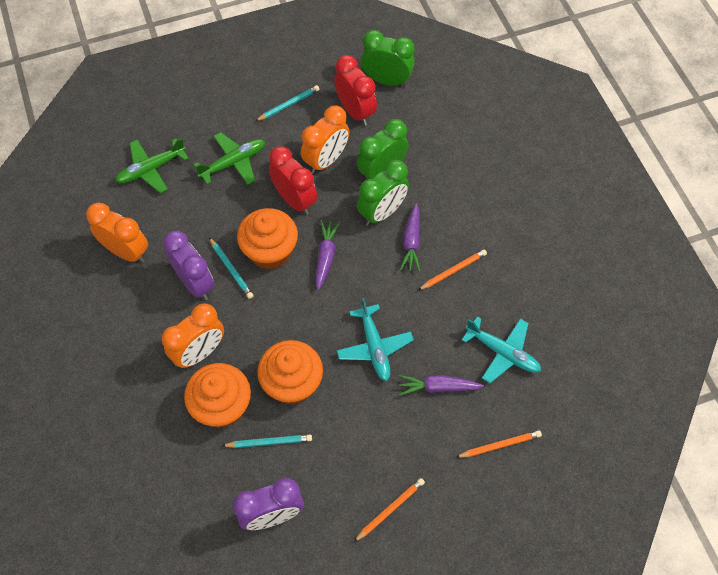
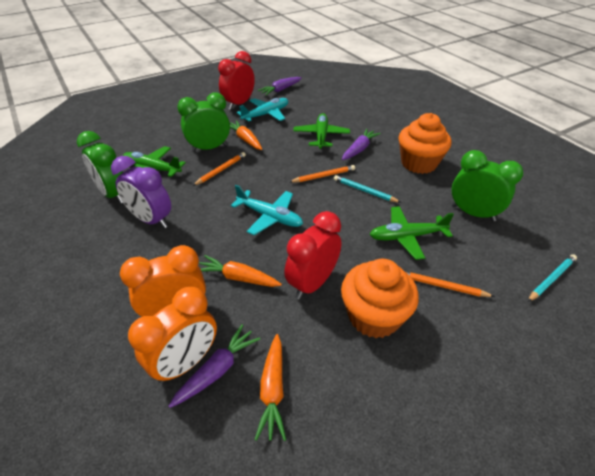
green plane: 2 -> 3
orange carrot: 0 -> 3
orange clock: 3 -> 2
orange cupcake: 3 -> 2
purple clock: 2 -> 1
turquoise pencil: 3 -> 2

